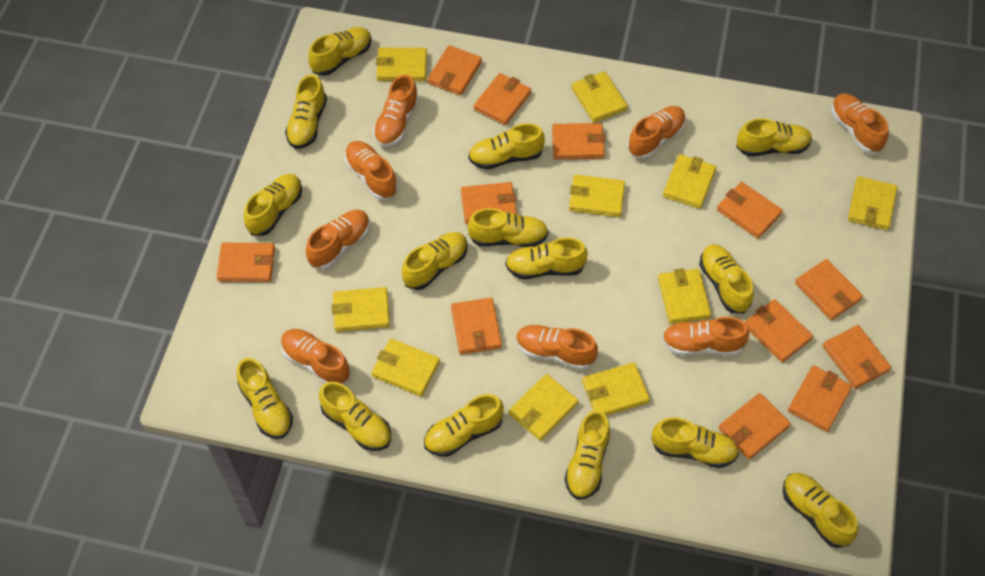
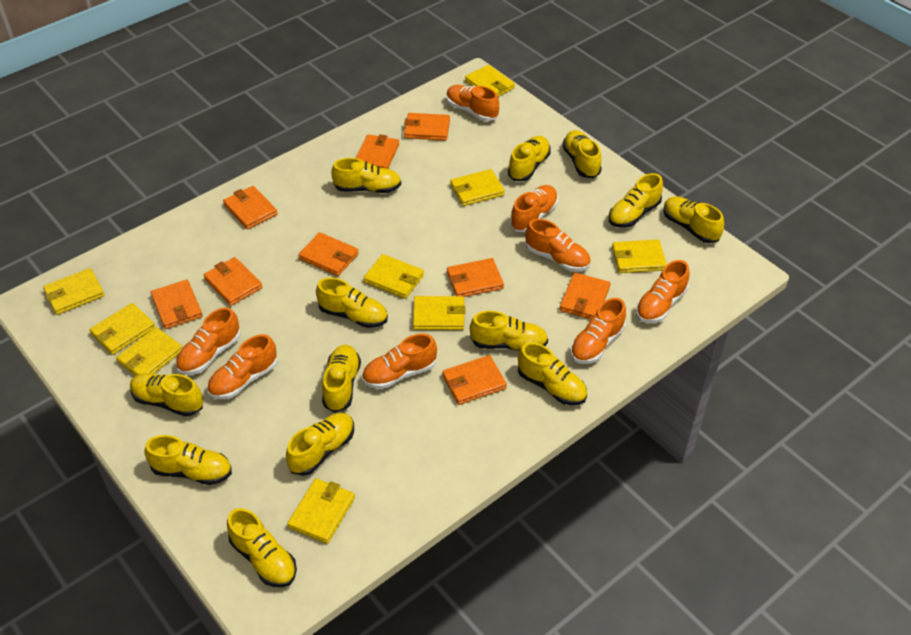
orange wallet: 12 -> 9
yellow shoe: 15 -> 13
yellow wallet: 10 -> 9

